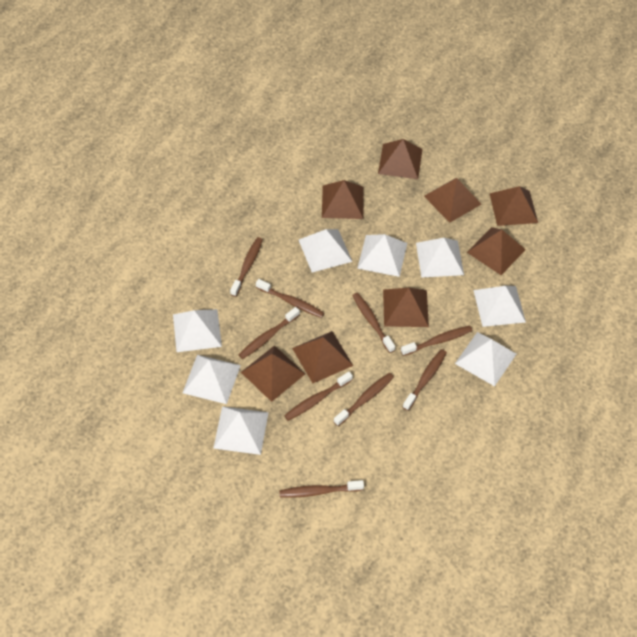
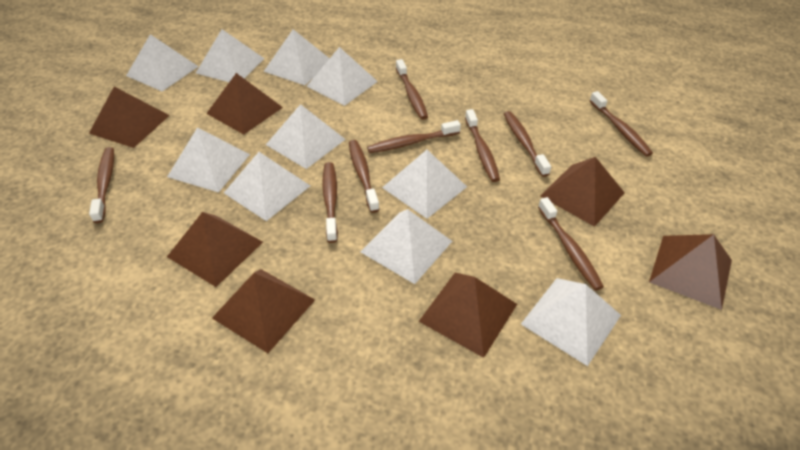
brown pyramid: 8 -> 7
white pyramid: 8 -> 10

